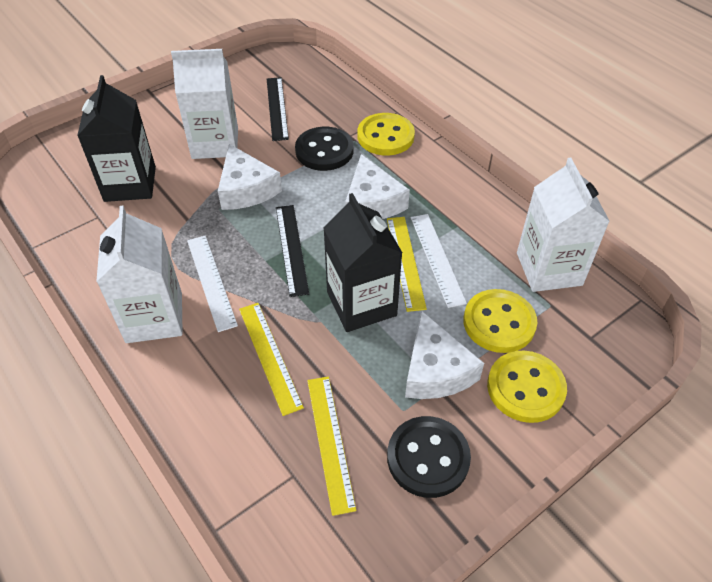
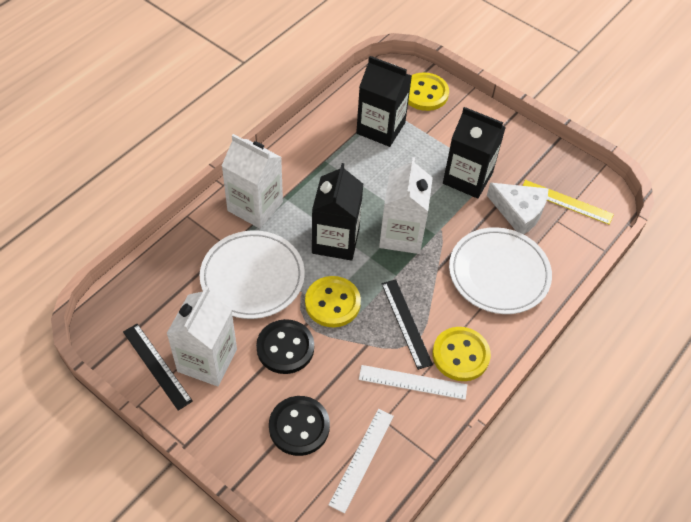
black carton: 2 -> 3
white cheese: 3 -> 1
white plate: 0 -> 2
yellow ruler: 3 -> 1

